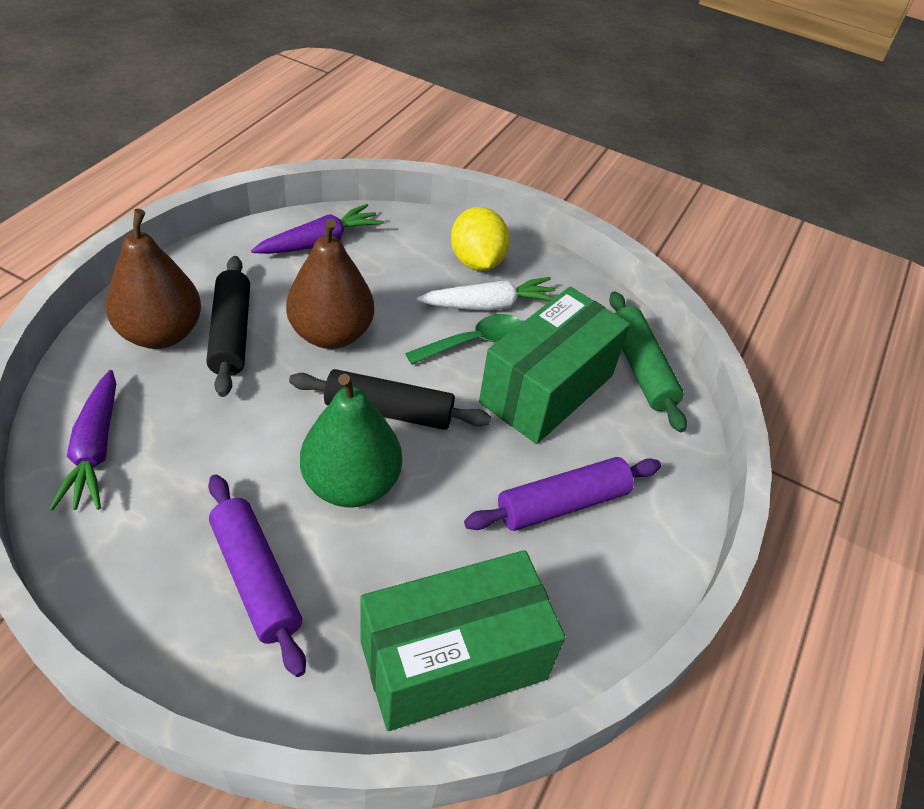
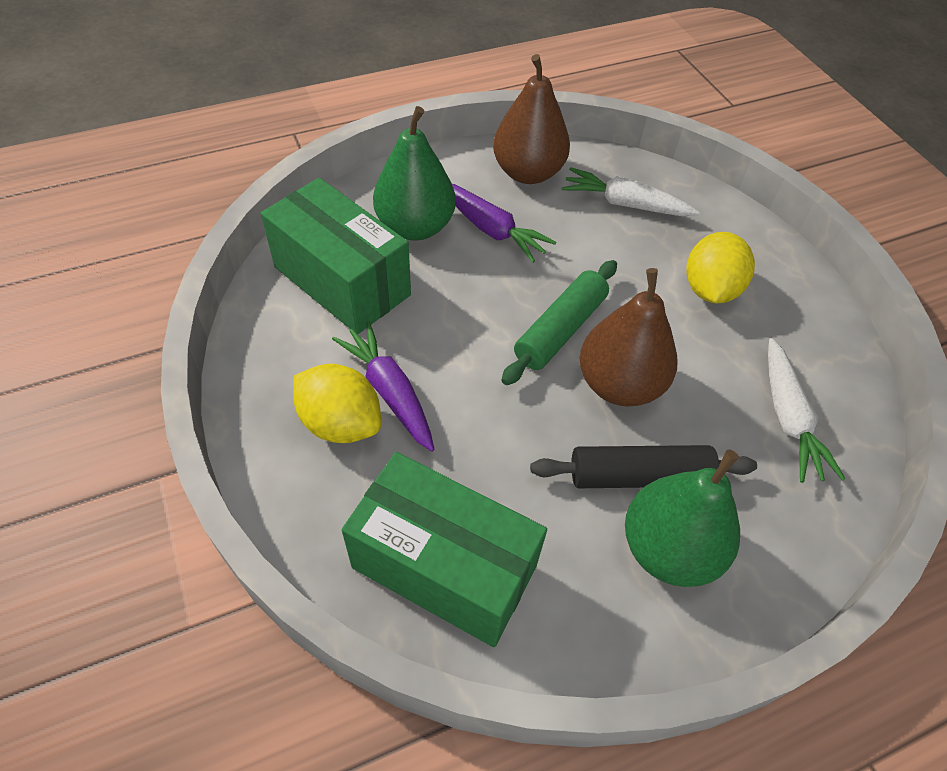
black rolling pin: 2 -> 1
green pear: 1 -> 2
green spoon: 1 -> 0
purple rolling pin: 2 -> 0
white carrot: 1 -> 2
yellow lemon: 1 -> 2

